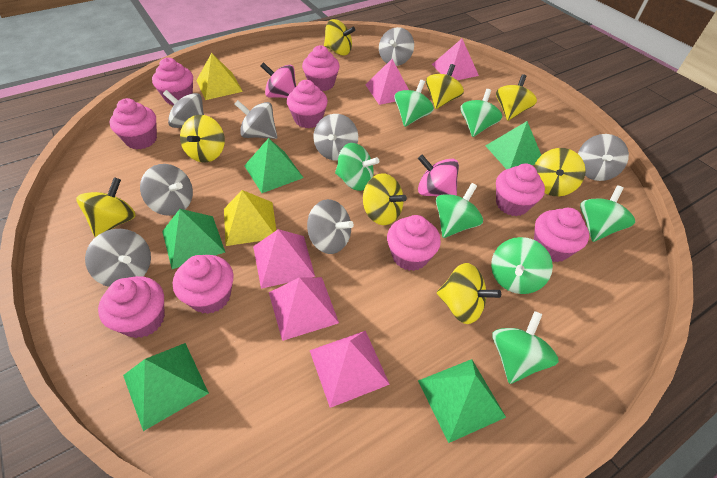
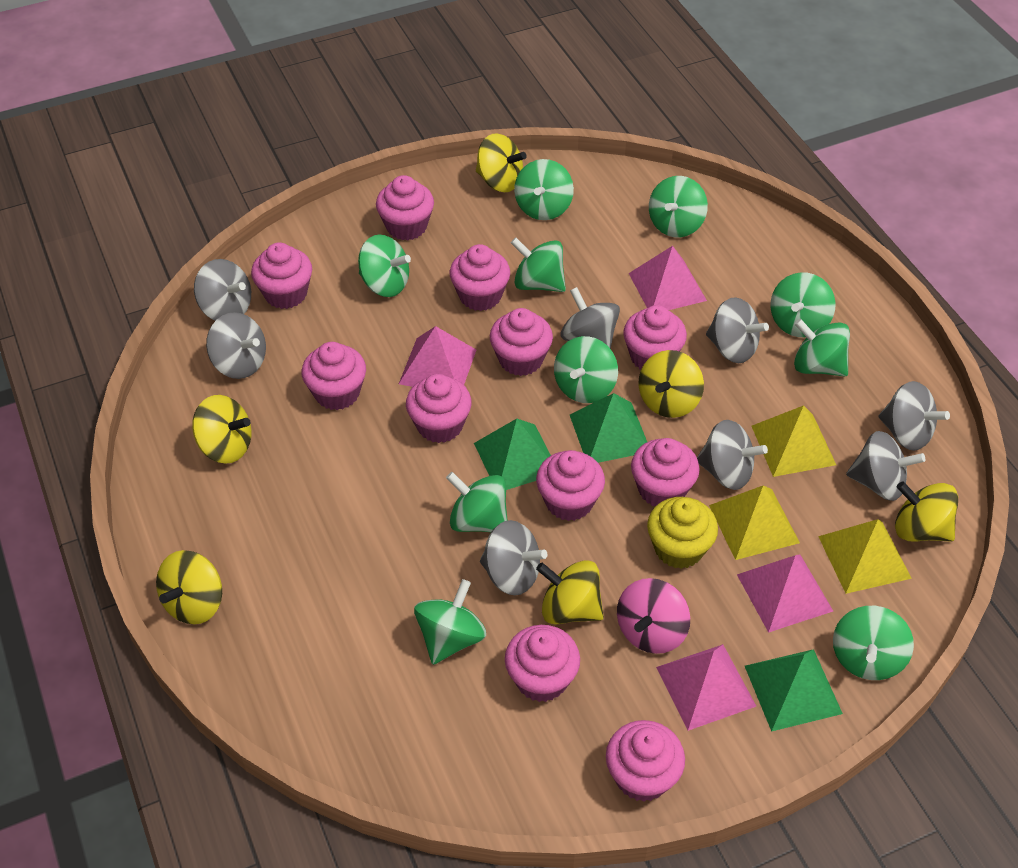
green pyramid: 5 -> 3
green spinning top: 7 -> 10
pink cupcake: 9 -> 11
pink pyramid: 5 -> 4
pink spinning top: 2 -> 1
yellow cupcake: 0 -> 1
yellow pyramid: 2 -> 3
yellow spinning top: 8 -> 6

